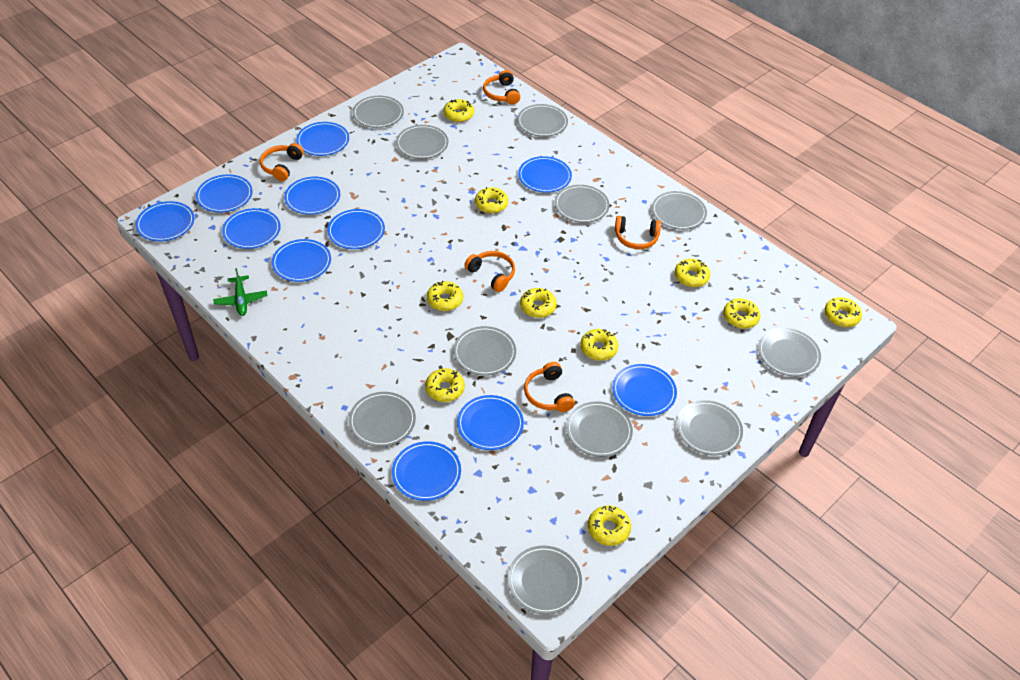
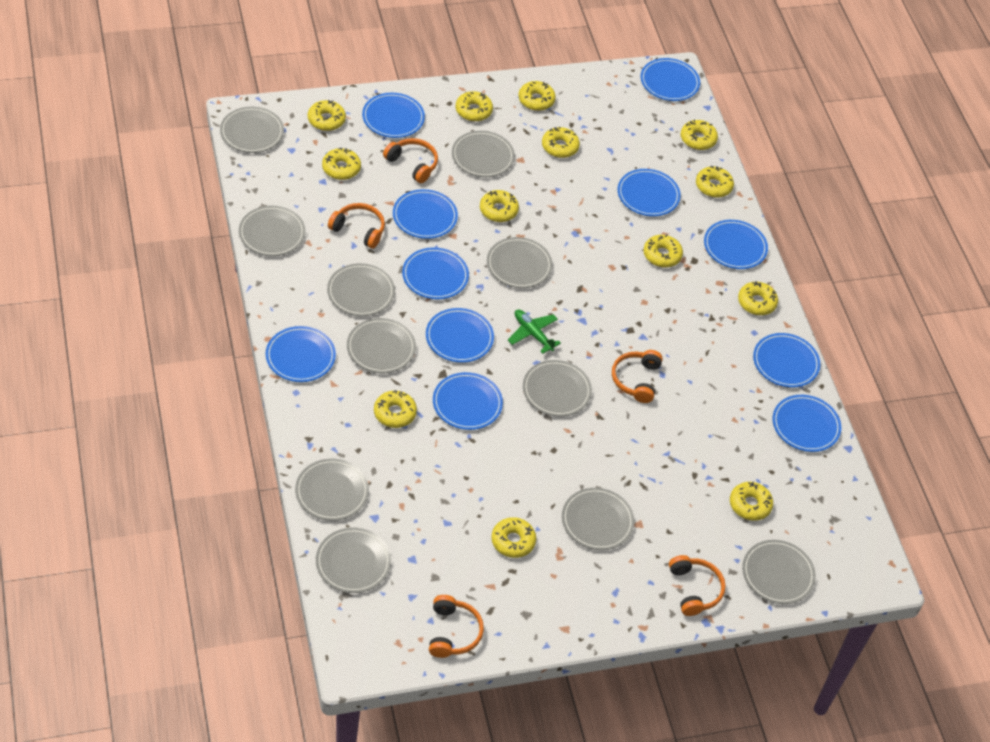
yellow donut: 10 -> 13

